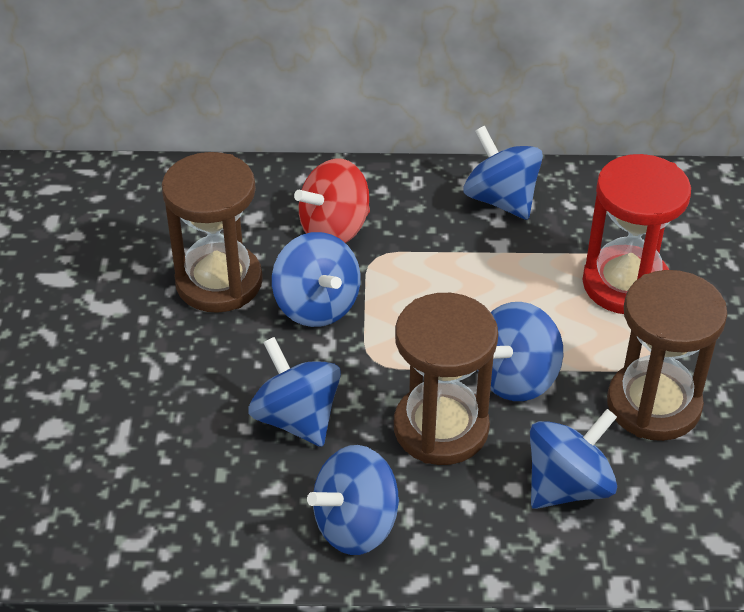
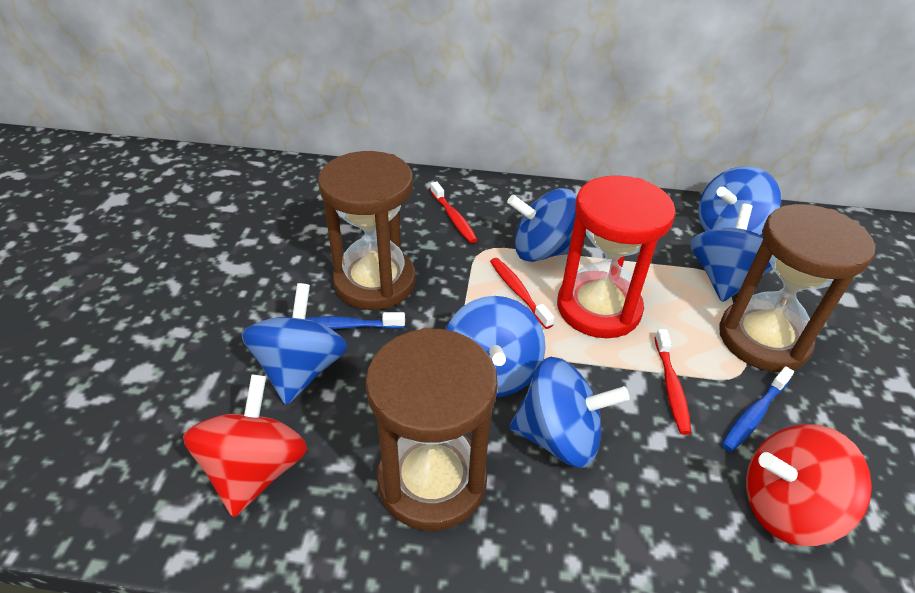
blue toothbrush: 0 -> 2
red spinning top: 1 -> 2
red toothbrush: 0 -> 3

